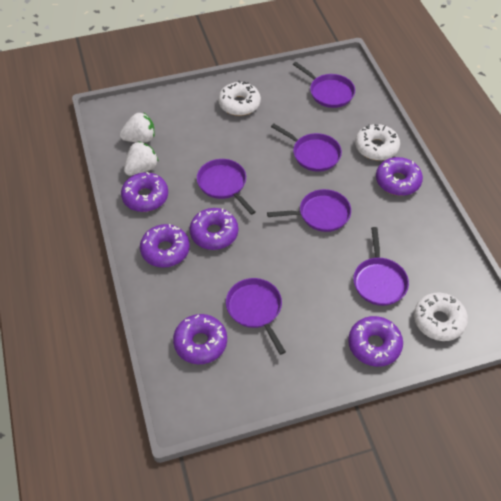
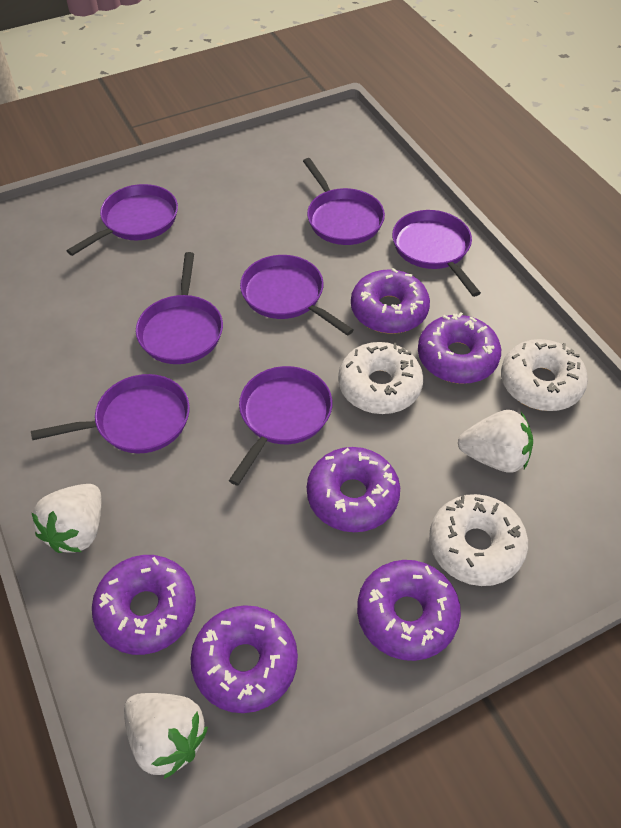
purple pan: 6 -> 7
white strawberry: 2 -> 3

